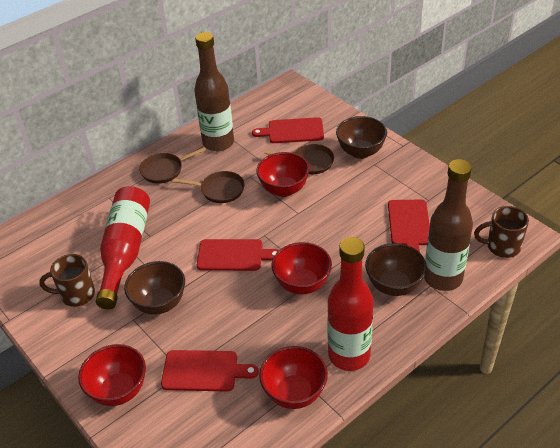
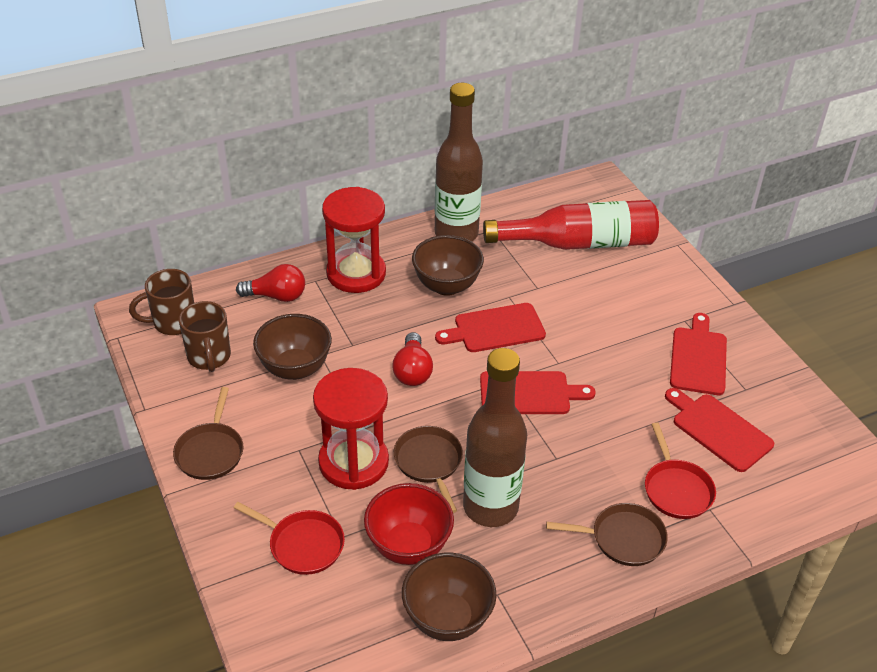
red bottle: 2 -> 1
red bowl: 4 -> 1
red hourglass: 0 -> 2
red light bulb: 0 -> 2
red pan: 0 -> 2

